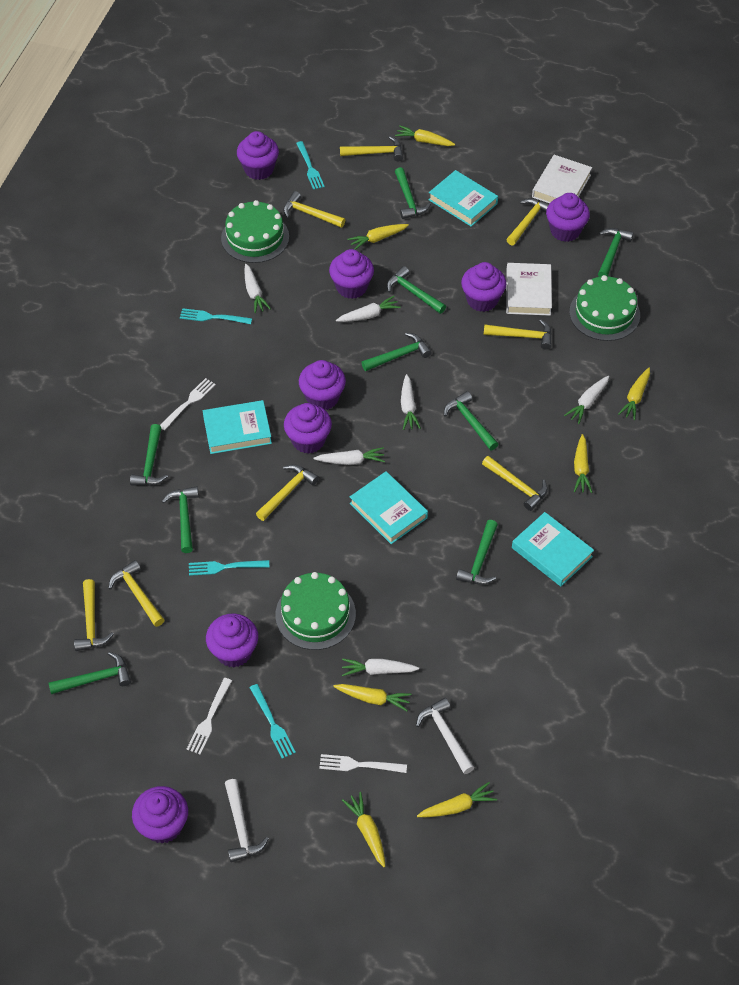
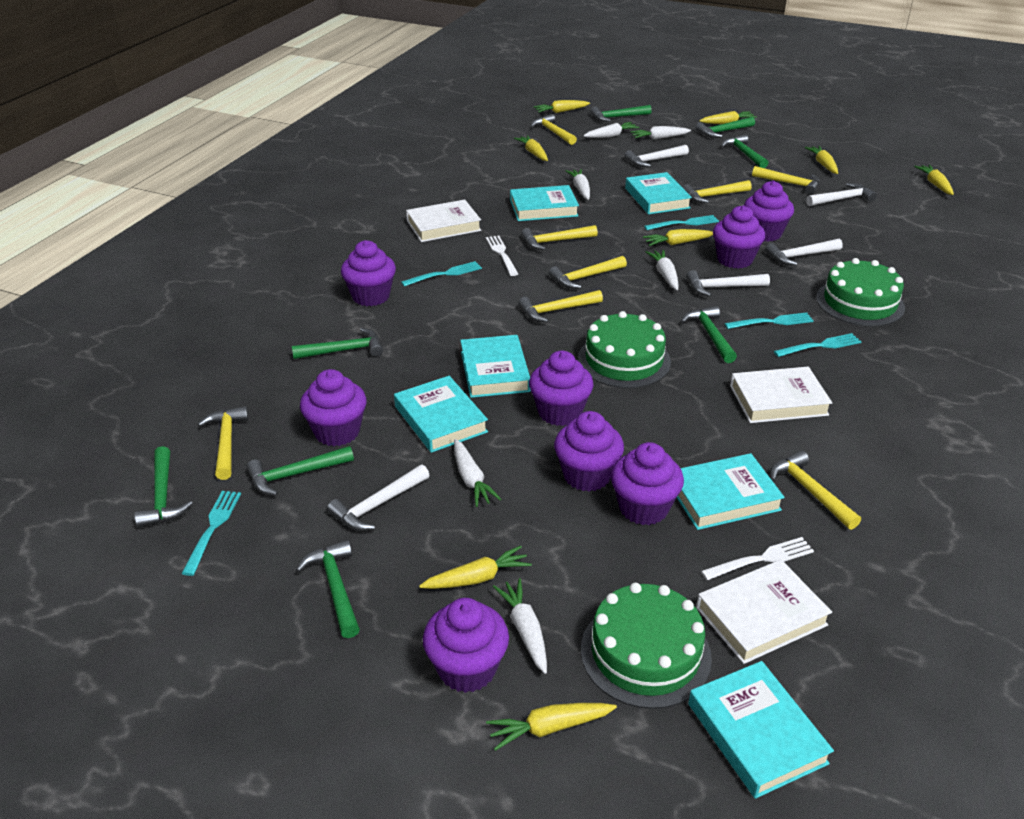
green hammer: 9 -> 8
turquoise book: 4 -> 6
turquoise fork: 4 -> 5
white book: 2 -> 3
white fork: 3 -> 2
white hammer: 2 -> 5
yellow carrot: 7 -> 8

